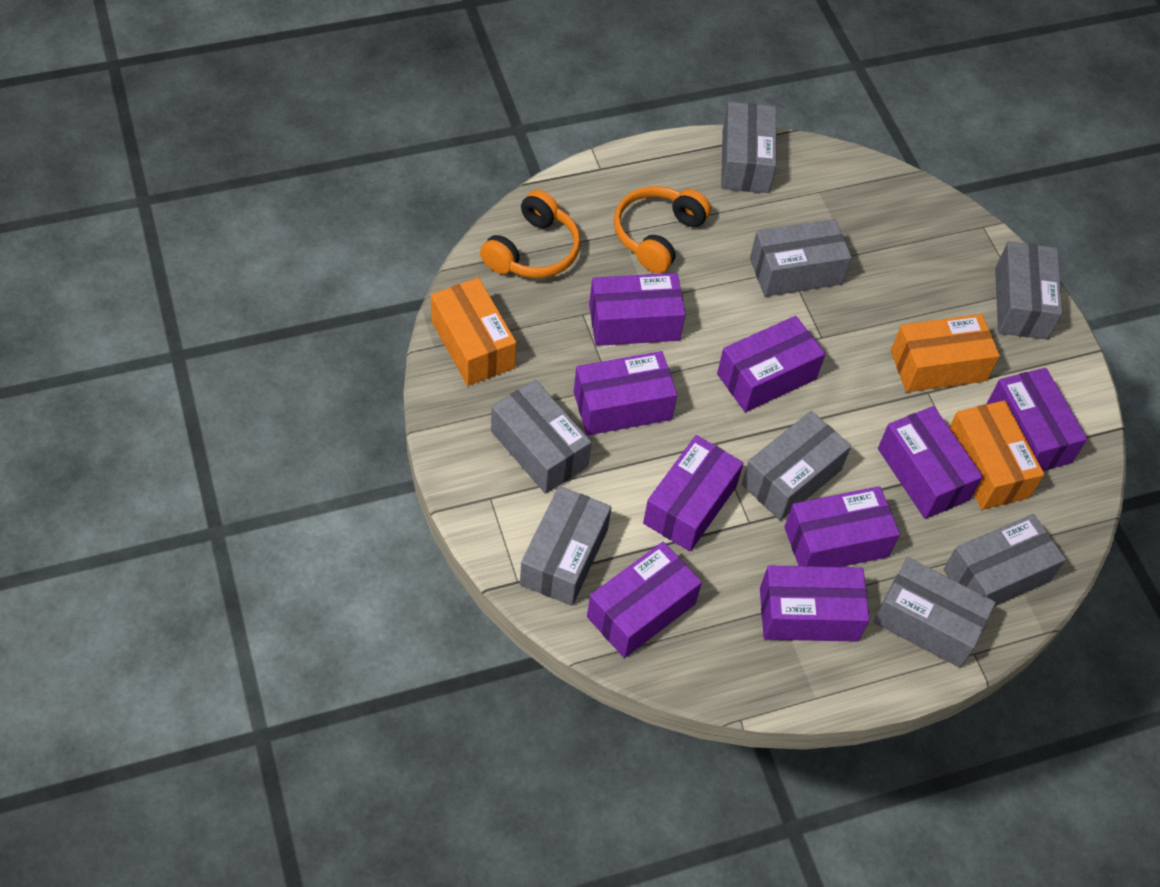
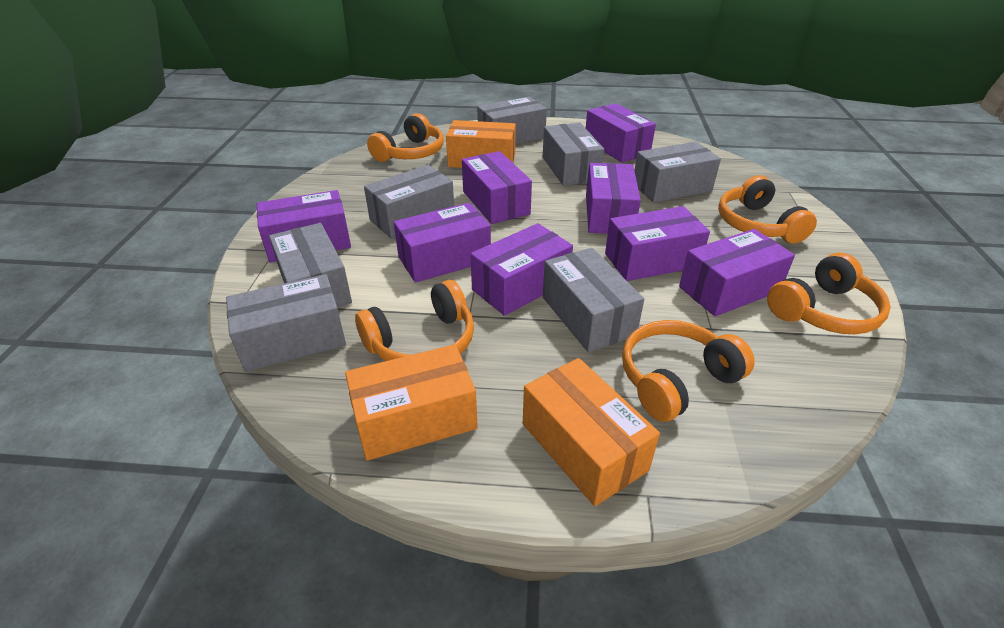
grey box: 8 -> 7
orange headphones: 2 -> 5
purple box: 9 -> 8

